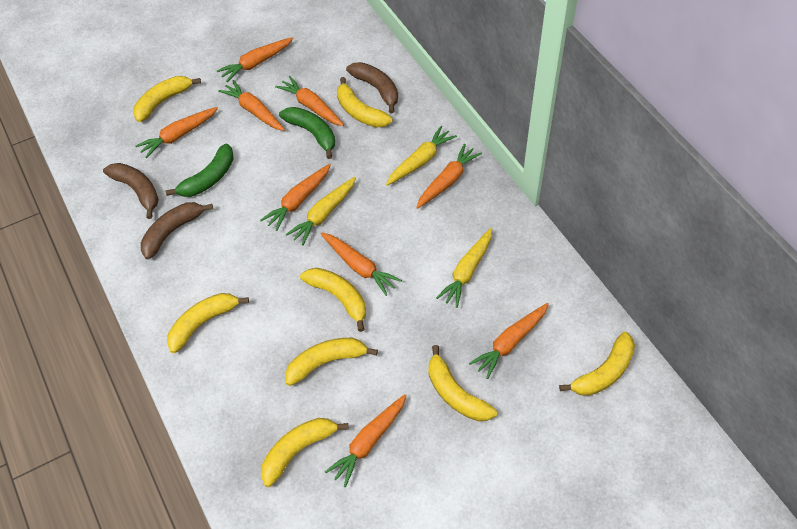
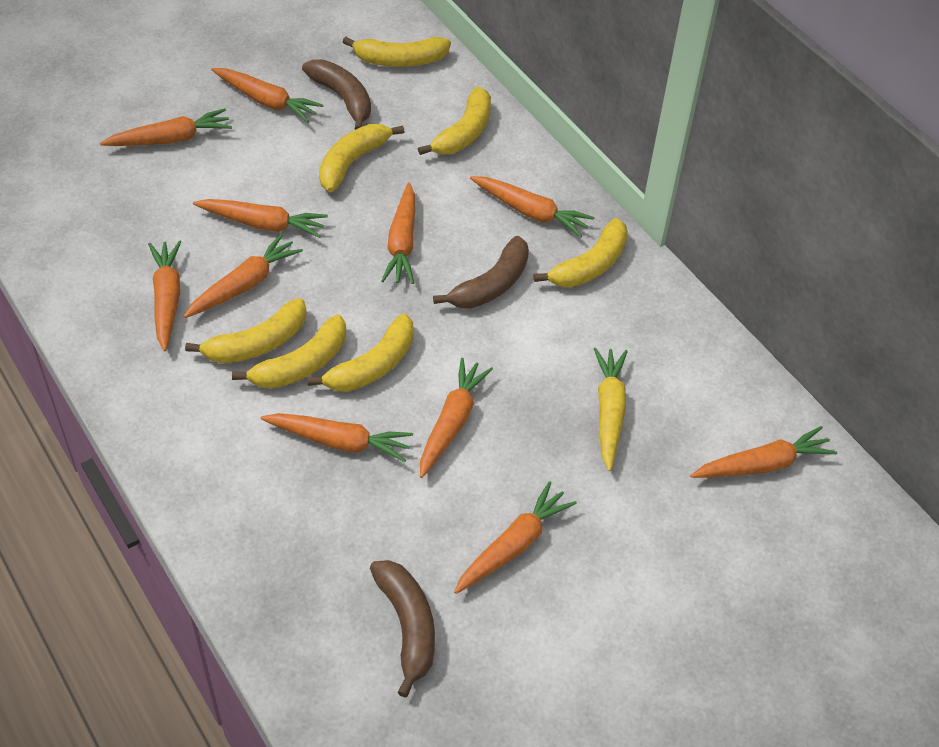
green banana: 2 -> 0
orange carrot: 9 -> 11
yellow banana: 8 -> 7
yellow carrot: 3 -> 1

